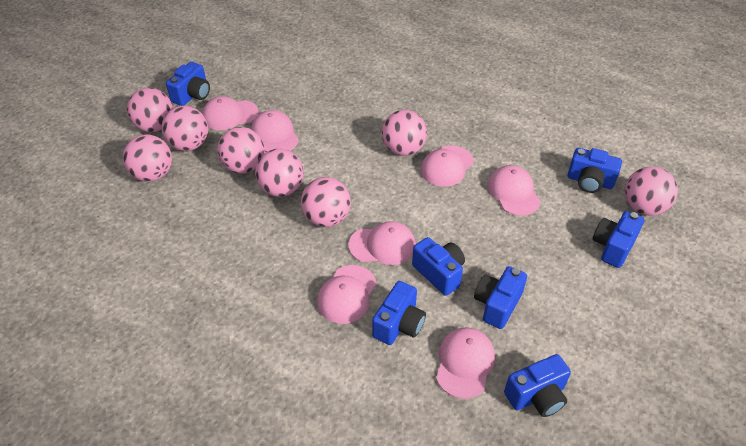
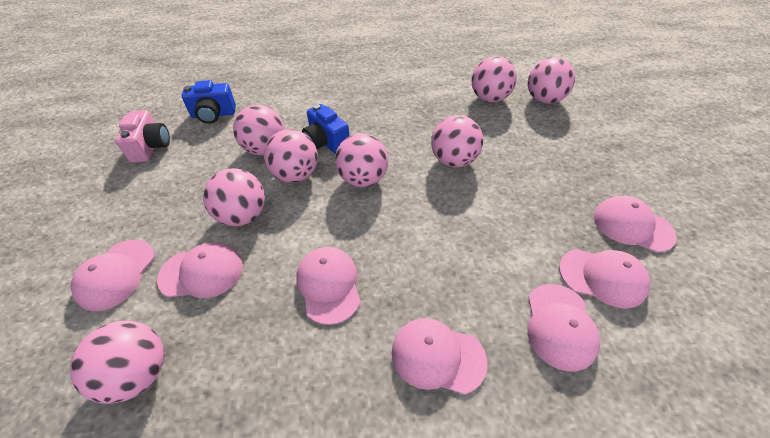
blue camera: 7 -> 2
pink camera: 0 -> 1

